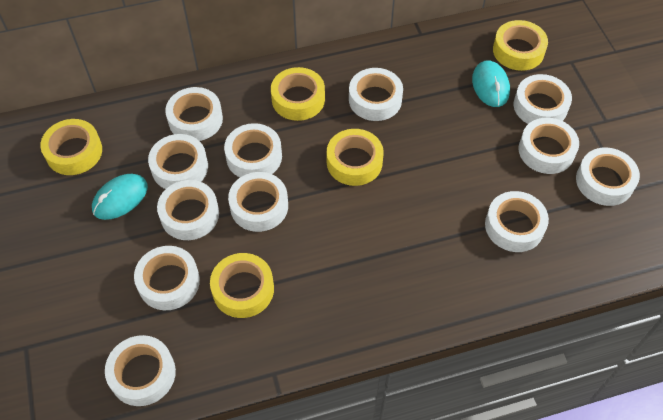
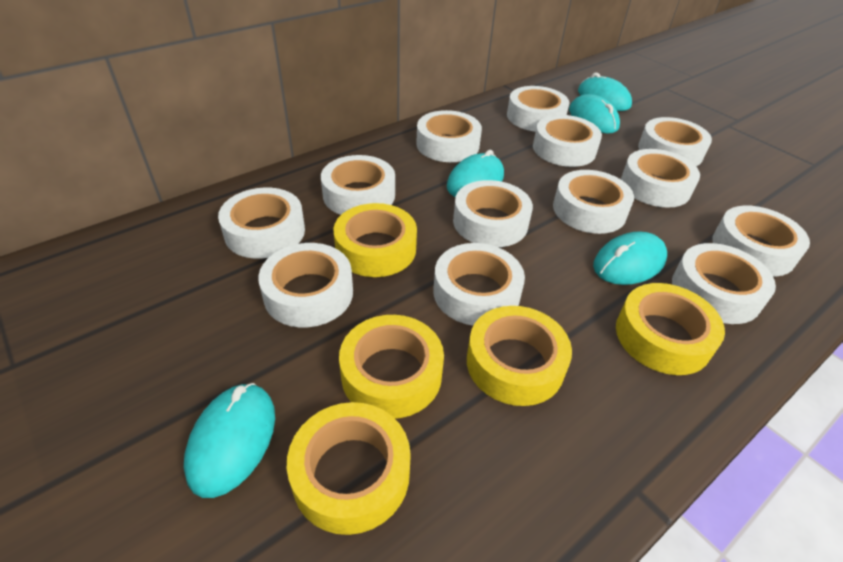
turquoise mouse: 2 -> 5
white tape: 12 -> 13

